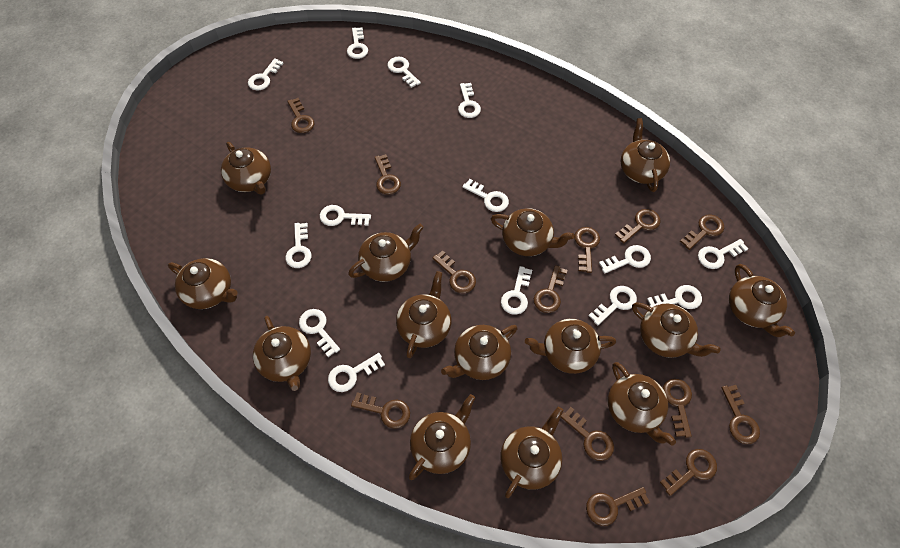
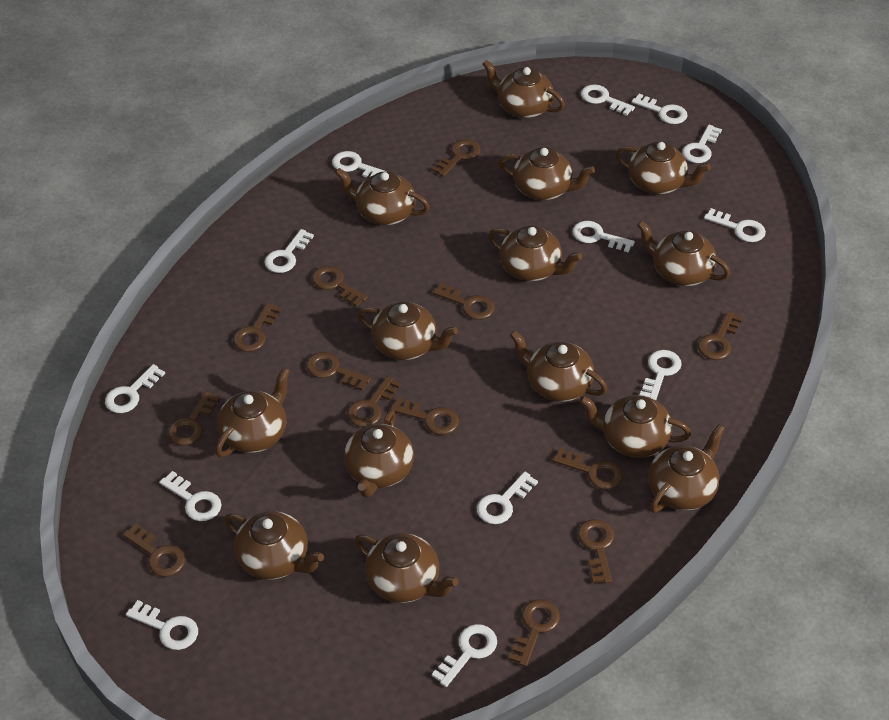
white key: 14 -> 13

